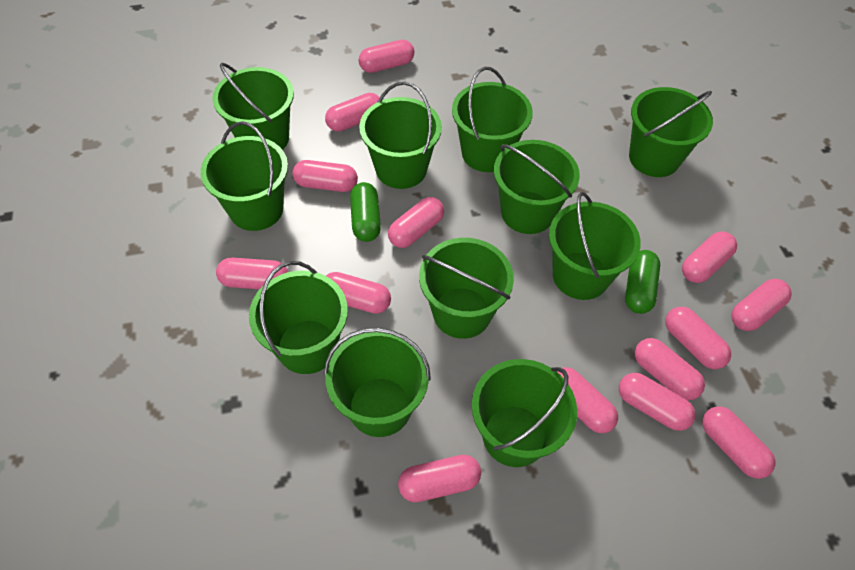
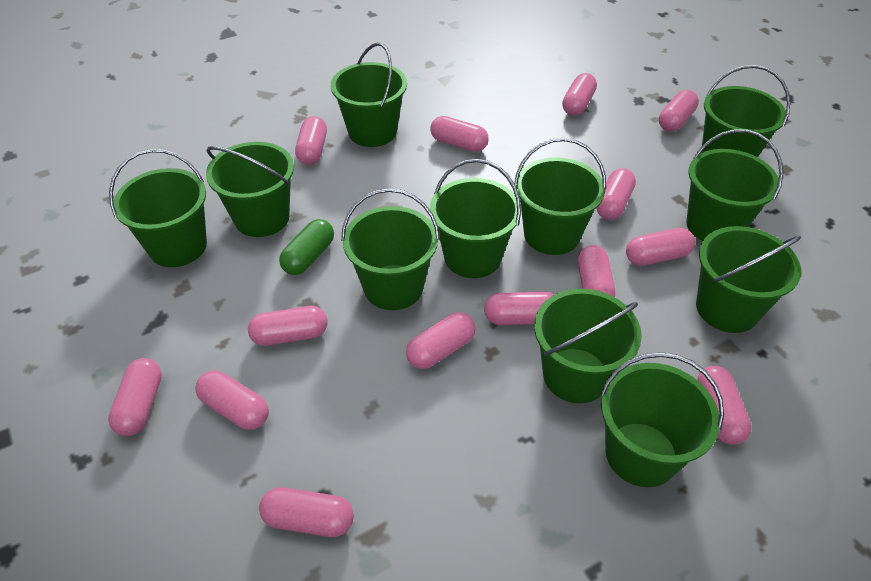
green capsule: 2 -> 1

